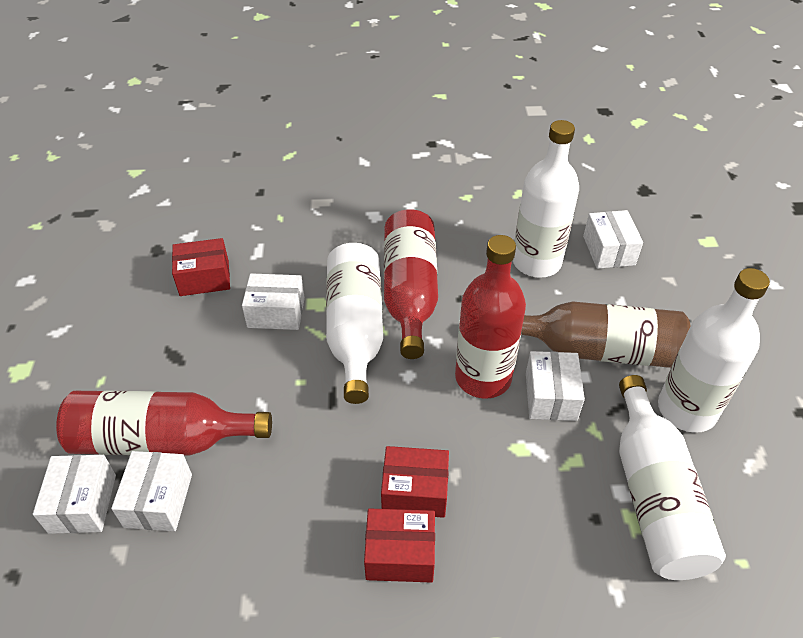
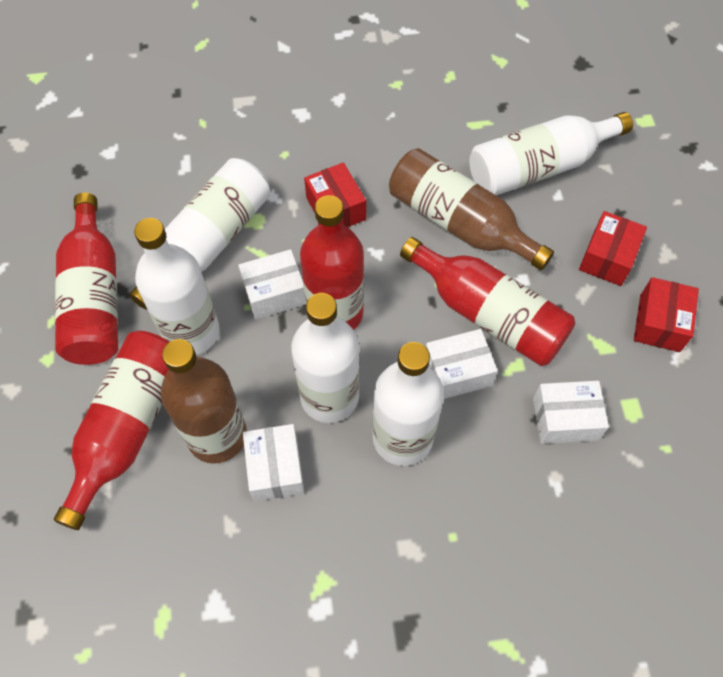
brown bottle: 1 -> 2
red bottle: 3 -> 4
white bottle: 4 -> 5
white box: 5 -> 4

